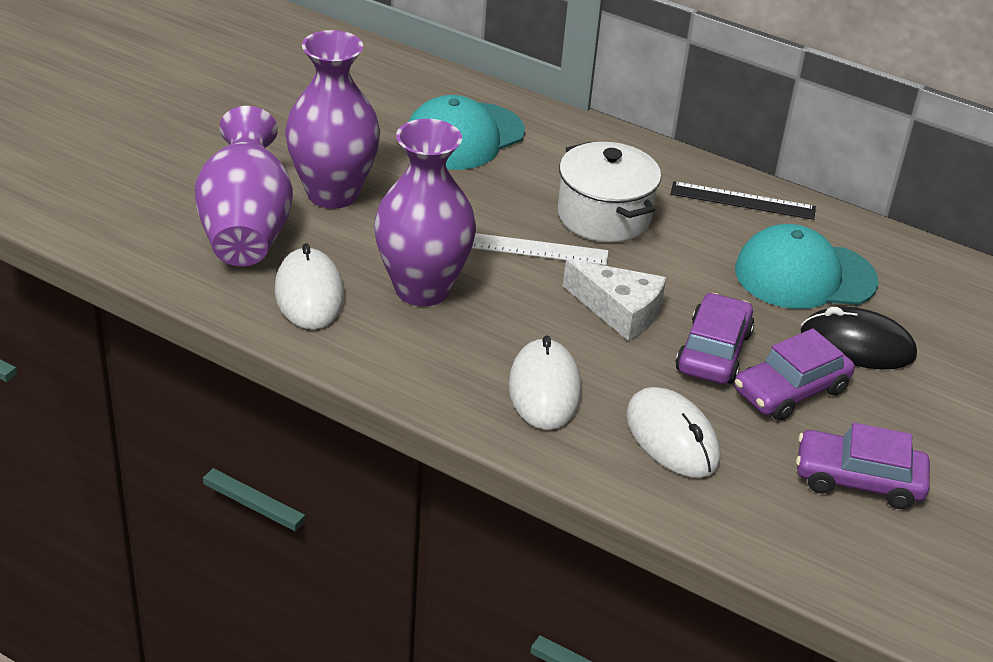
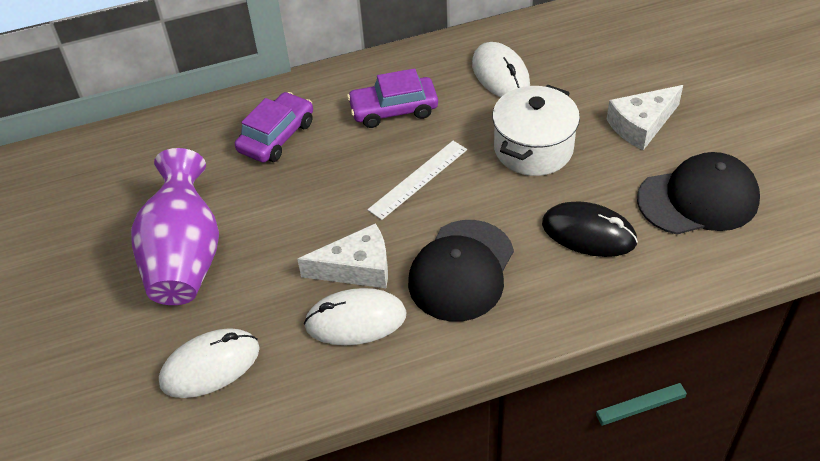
black cap: 0 -> 2
black ruler: 1 -> 0
purple car: 3 -> 2
purple vase: 3 -> 1
turquoise cap: 2 -> 0
white cheese: 1 -> 2

